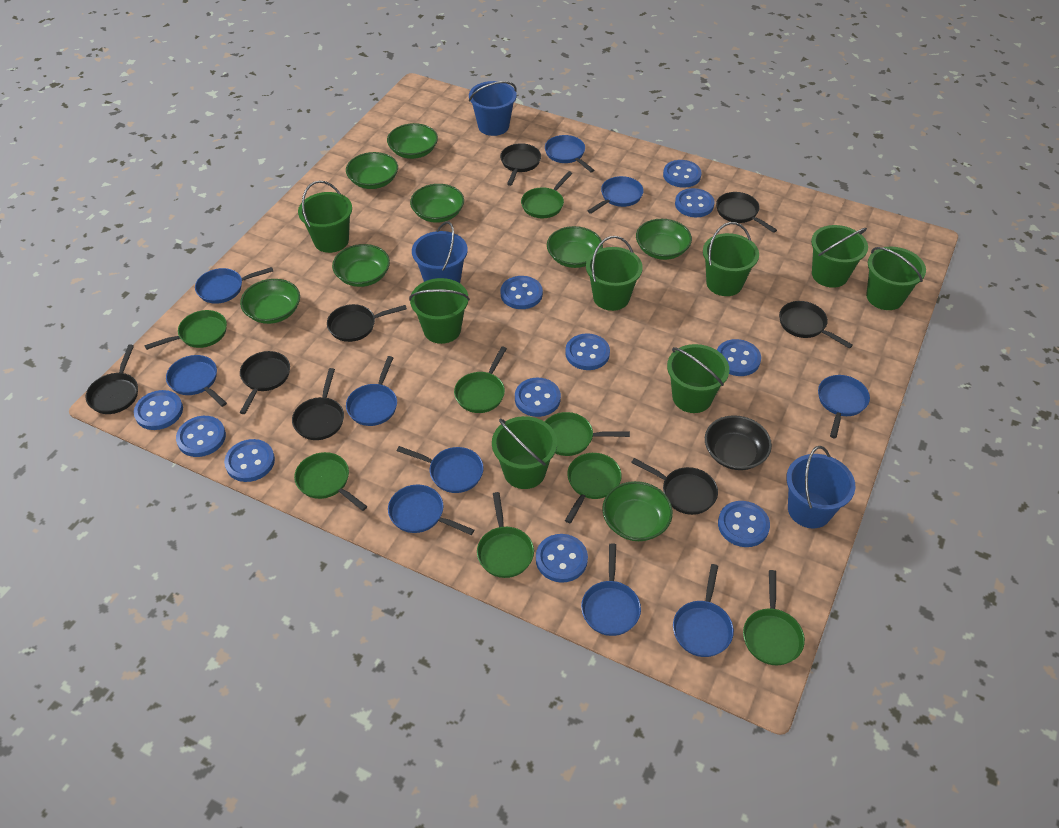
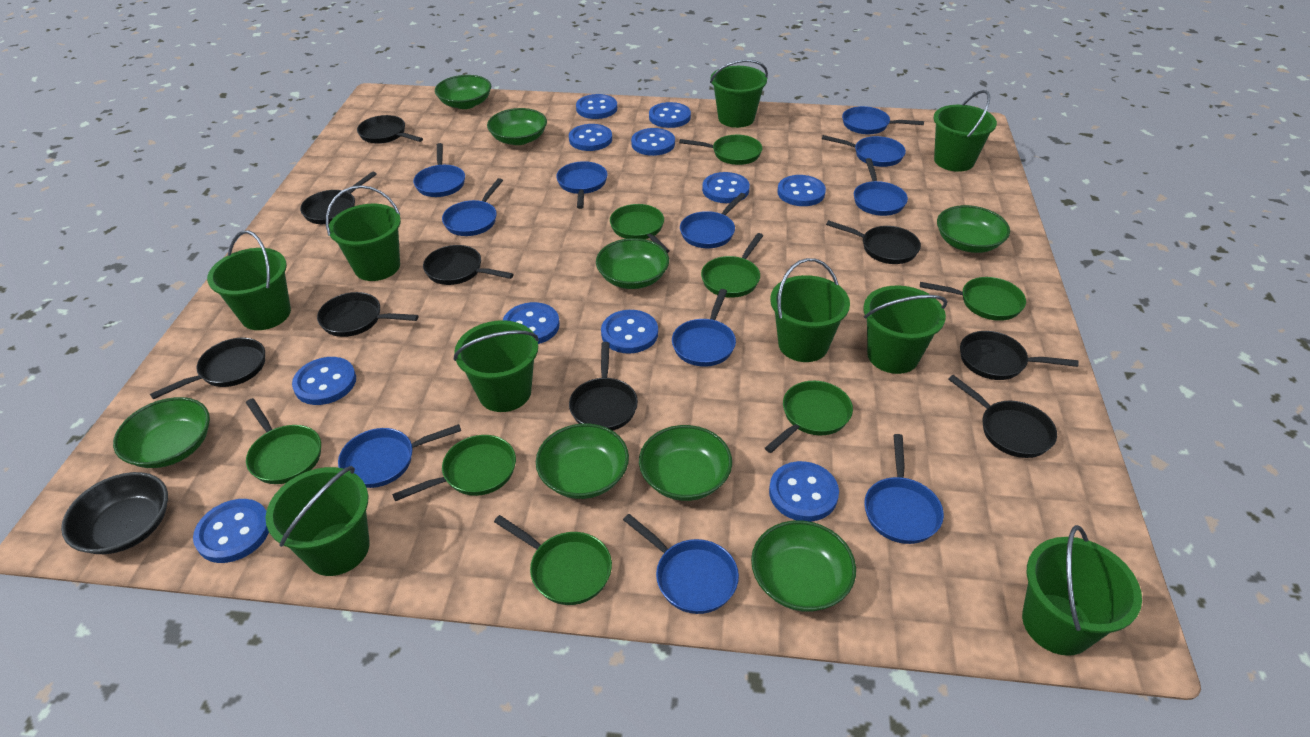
black pan: 8 -> 9
blue bucket: 3 -> 0
blue pan: 10 -> 11
green bucket: 8 -> 9

